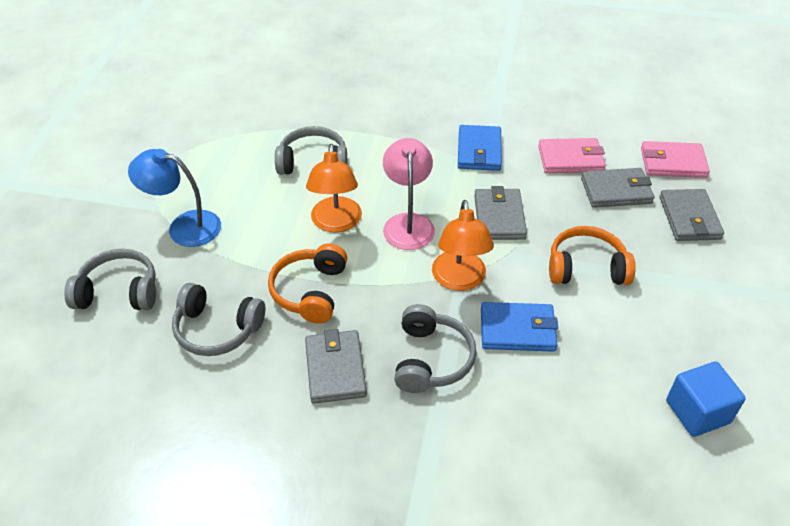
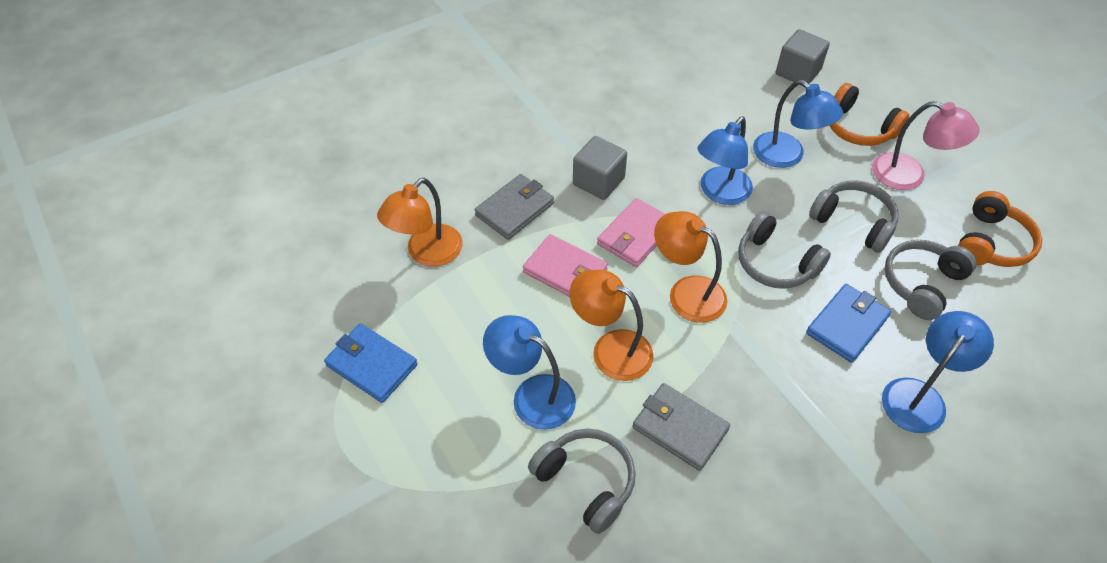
blue cube: 1 -> 0
blue lamp: 1 -> 4
grey cube: 0 -> 2
grey wallet: 4 -> 2
orange lamp: 2 -> 3

